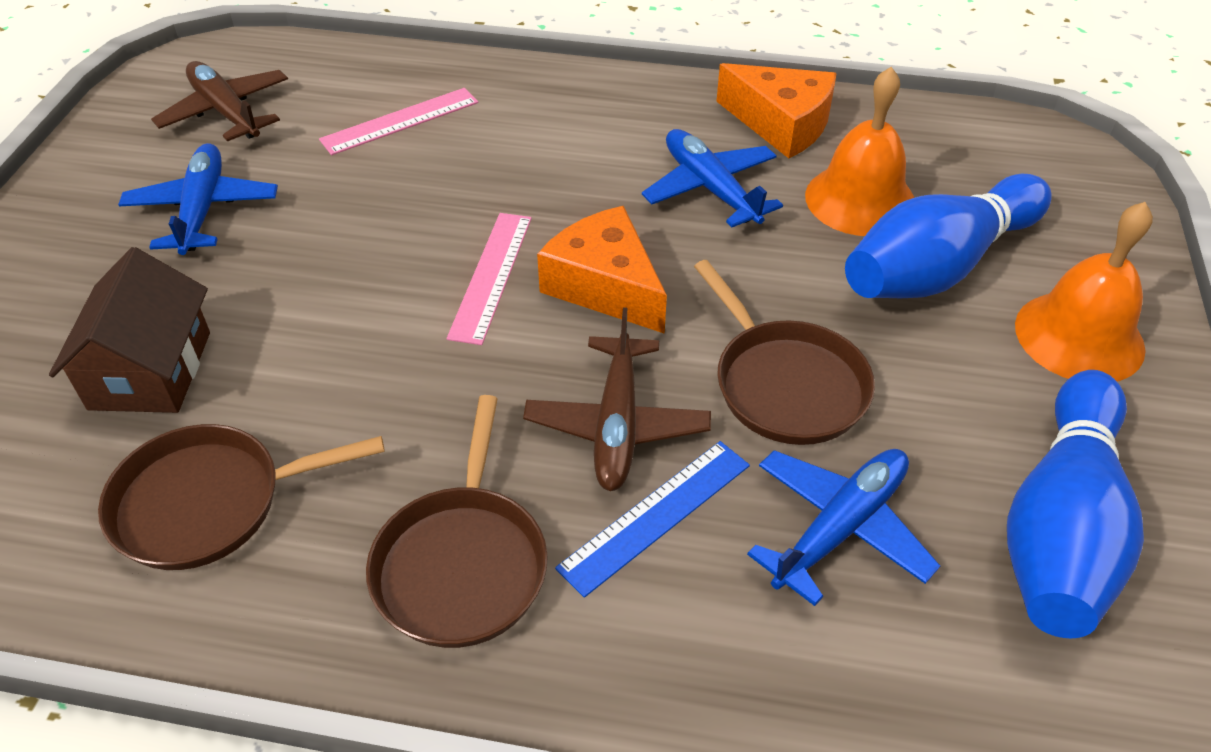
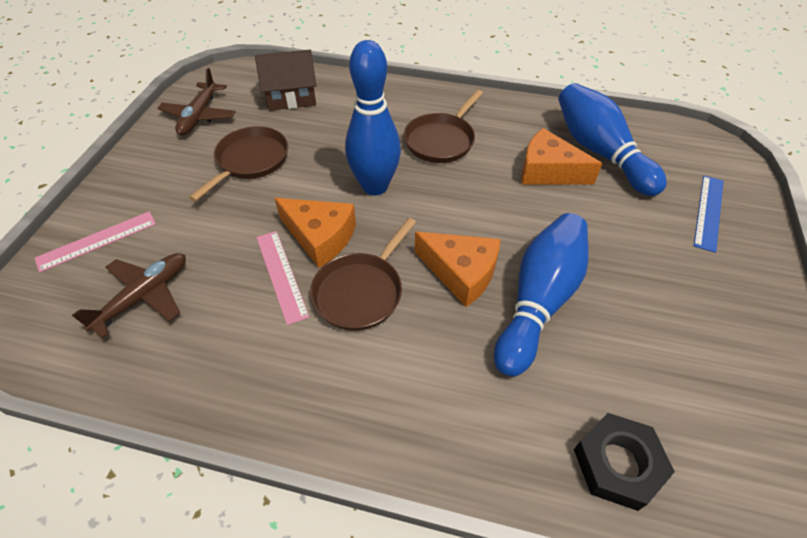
black nut: 0 -> 1
blue bowling pin: 2 -> 3
blue plane: 3 -> 0
orange bell: 2 -> 0
orange cheese: 2 -> 3

